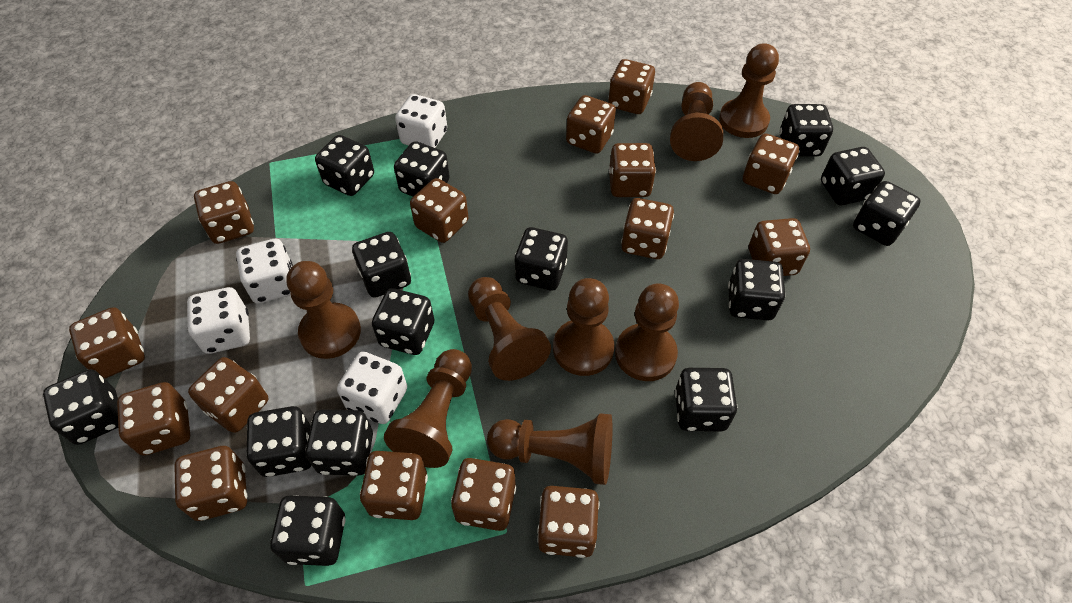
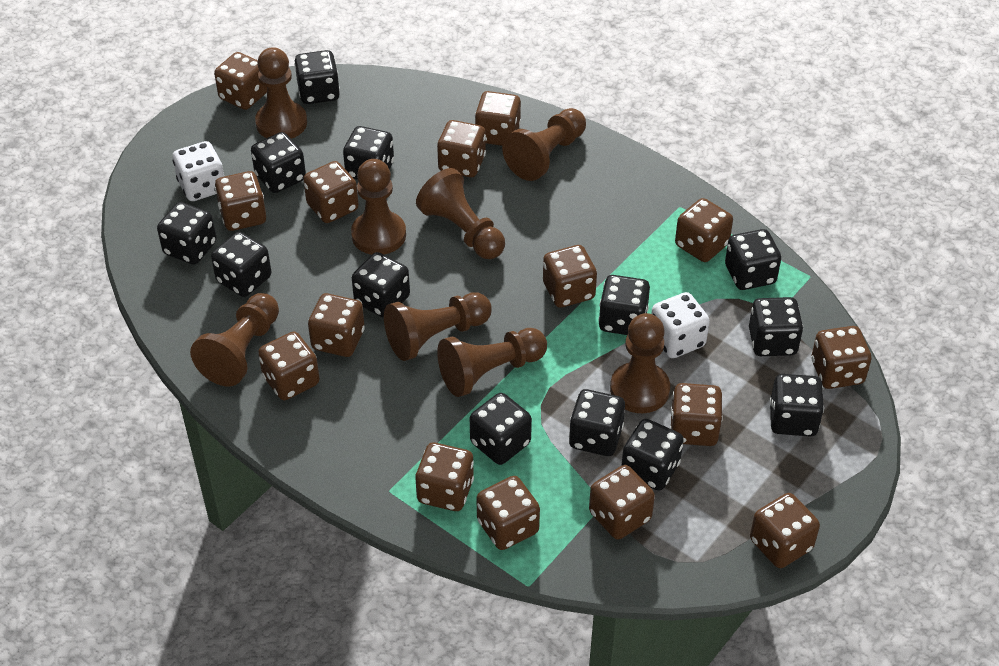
black dice: 14 -> 13
white dice: 4 -> 2

